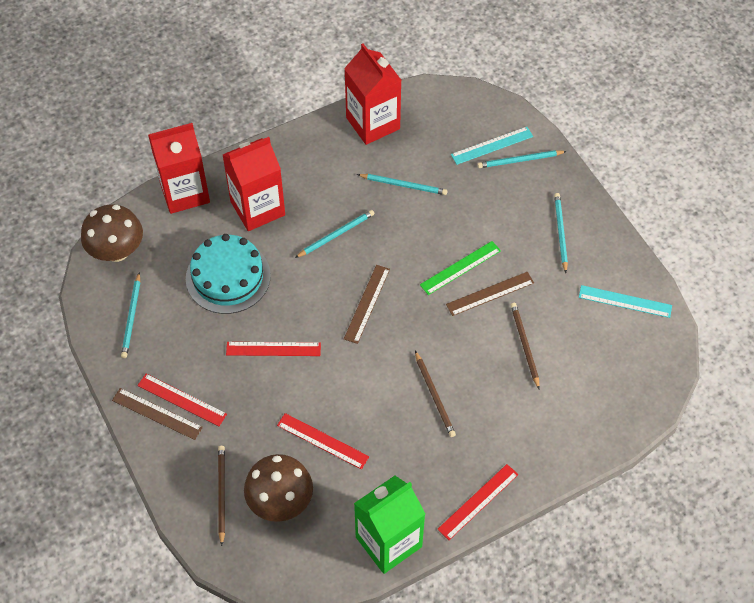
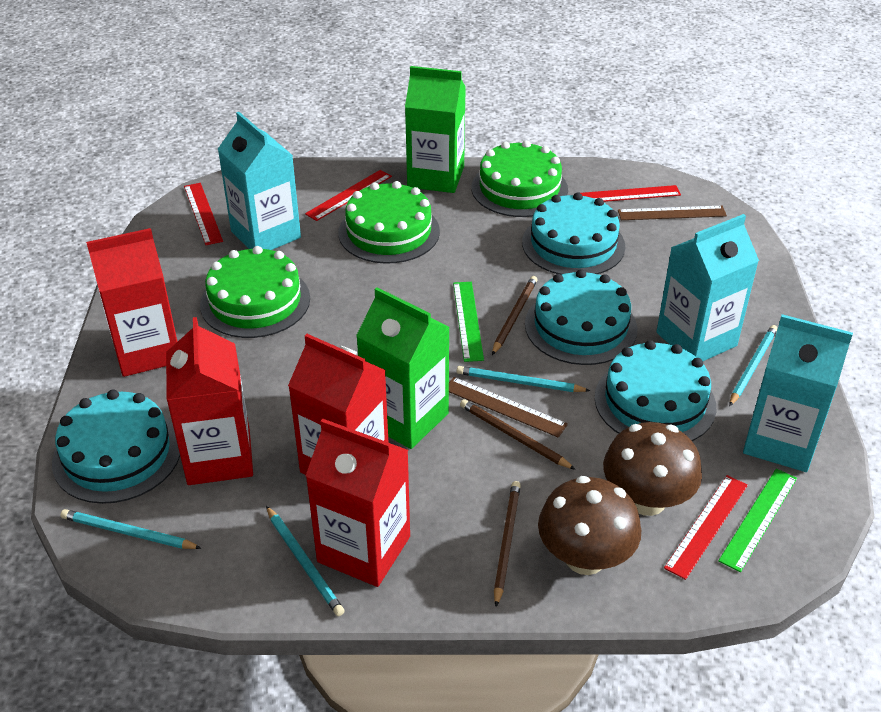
brown ruler: 3 -> 2
green cake: 0 -> 3
green carton: 1 -> 2
green ruler: 1 -> 2
red carton: 3 -> 4
turquoise cake: 1 -> 4
turquoise carton: 0 -> 3
turquoise pencil: 5 -> 4
turquoise ruler: 2 -> 0

